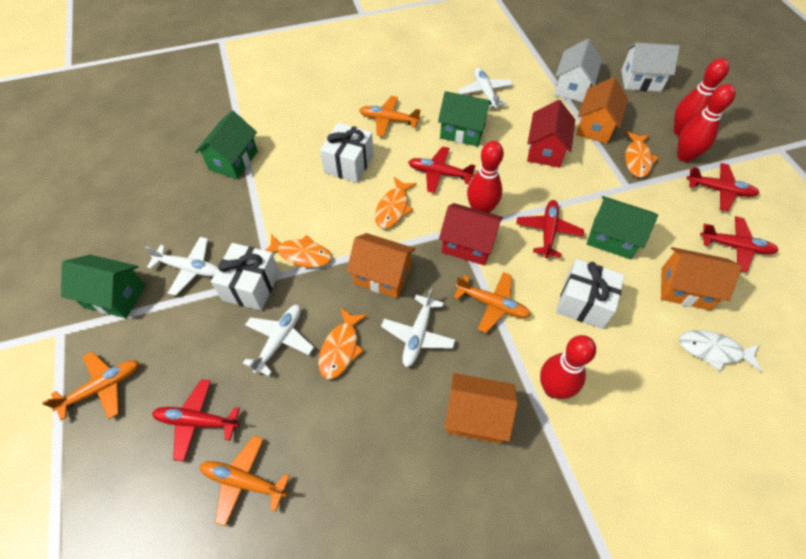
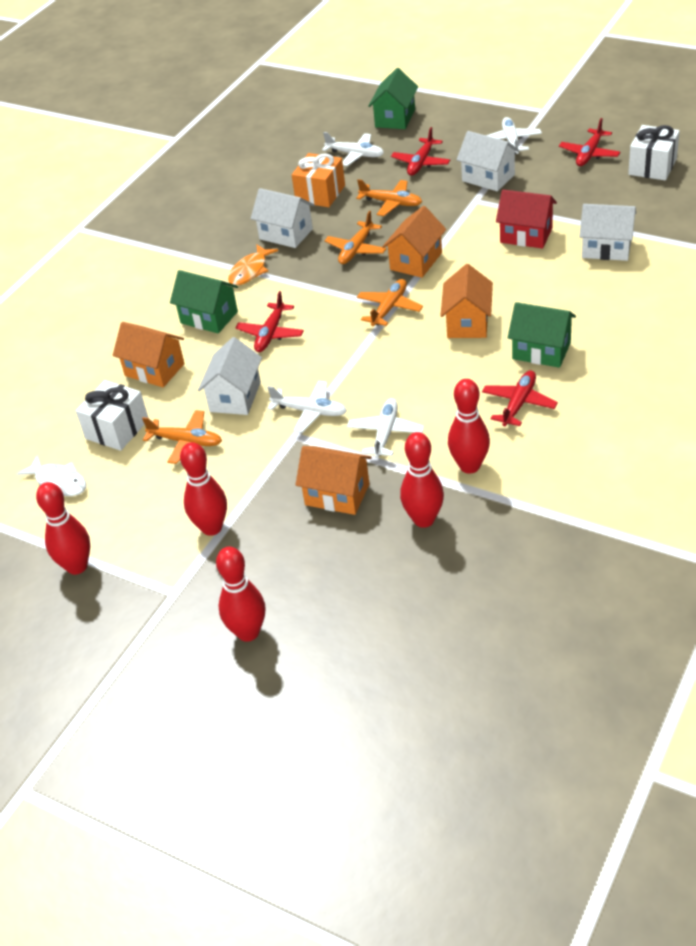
green house: 4 -> 3
orange fish: 4 -> 1
orange gift: 0 -> 1
red bowling pin: 4 -> 5
red house: 2 -> 1
red plane: 5 -> 4
white gift: 3 -> 2
white house: 2 -> 4

